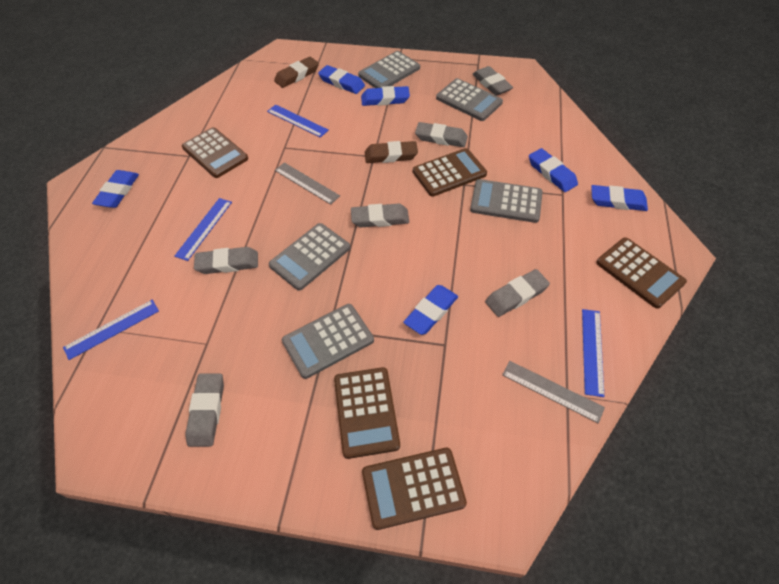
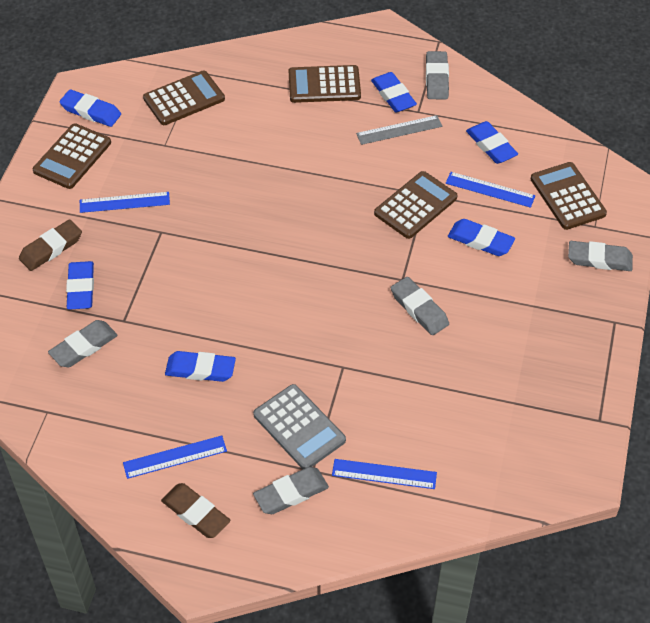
grey calculator: 5 -> 1
grey eraser: 6 -> 5
grey ruler: 2 -> 1

